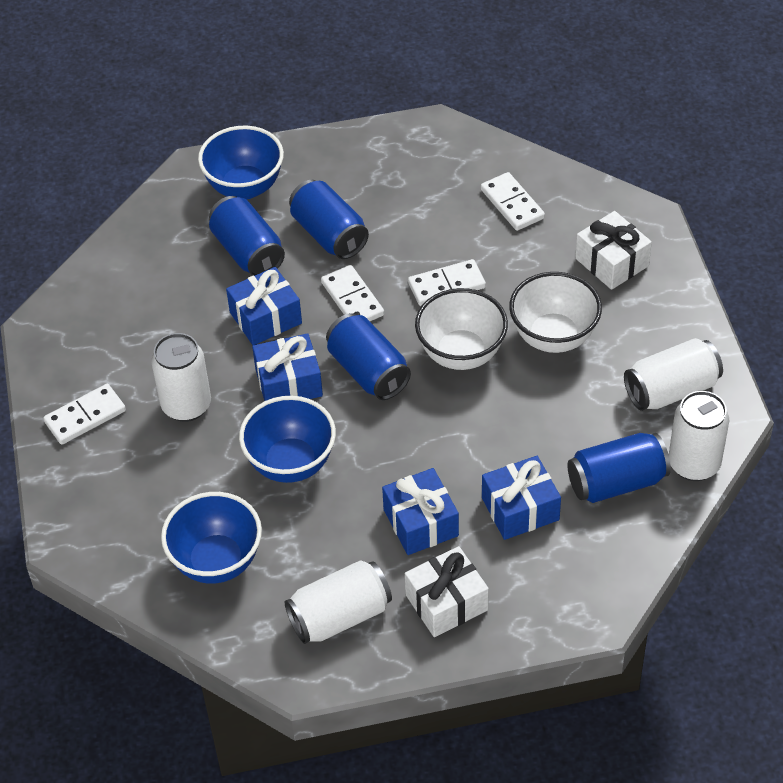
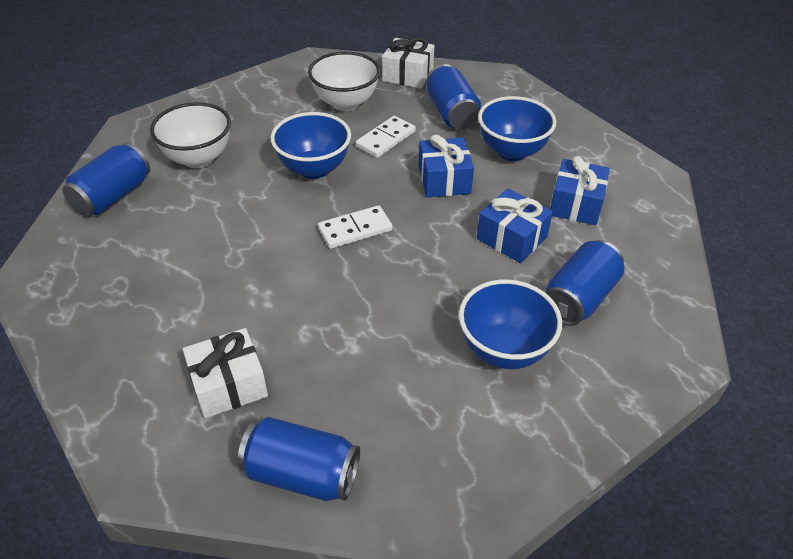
blue gift: 4 -> 3
white can: 4 -> 0
white domino: 4 -> 2

